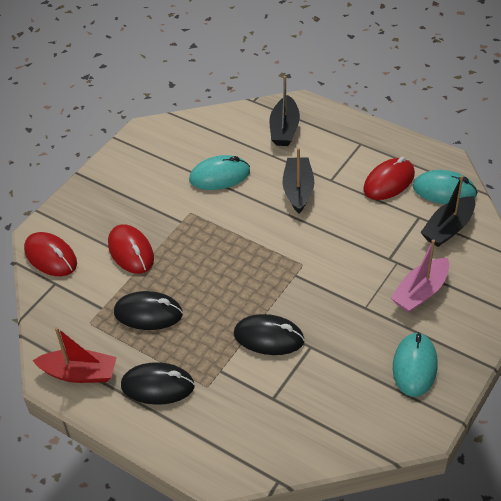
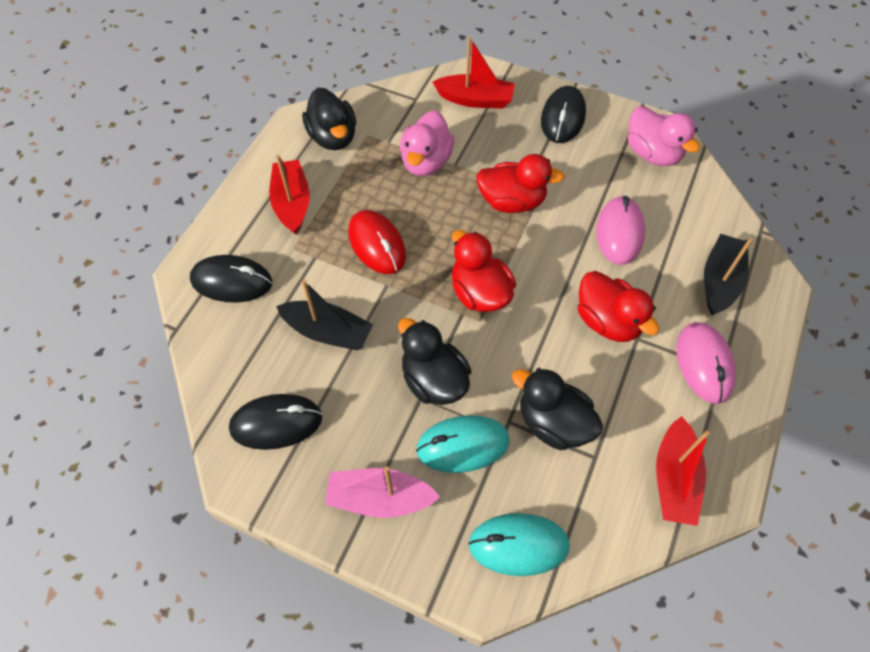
black boat: 3 -> 2
black duck: 0 -> 3
pink duck: 0 -> 2
pink mouse: 0 -> 2
red boat: 1 -> 3
red duck: 0 -> 3
red mouse: 3 -> 1
turquoise mouse: 3 -> 2

